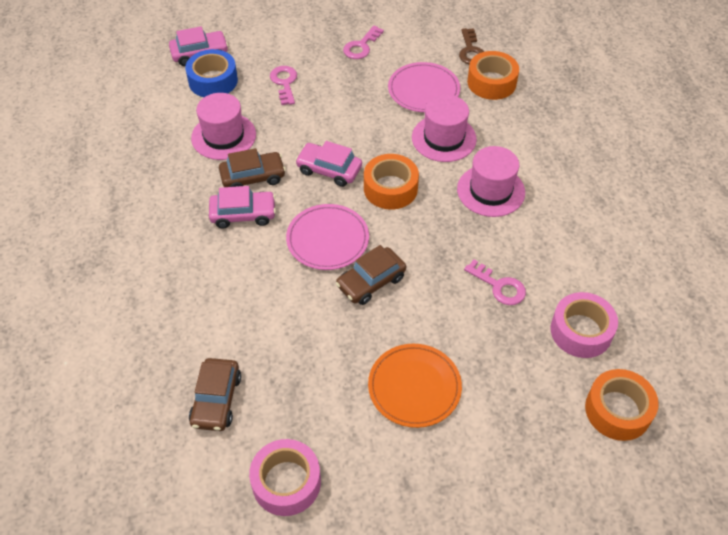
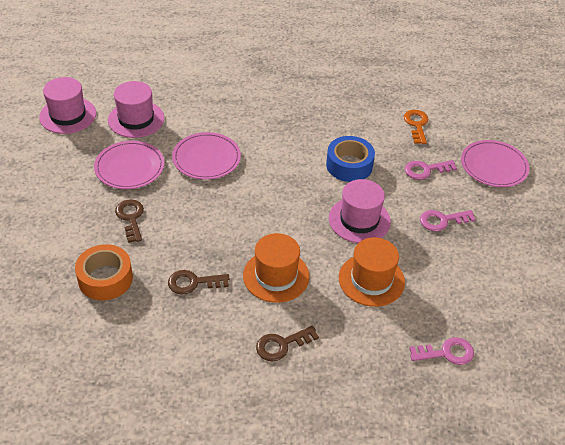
brown car: 3 -> 0
brown key: 1 -> 3
orange hat: 0 -> 2
orange key: 0 -> 1
orange plate: 1 -> 0
orange tape: 3 -> 1
pink car: 3 -> 0
pink plate: 2 -> 3
pink tape: 2 -> 0

